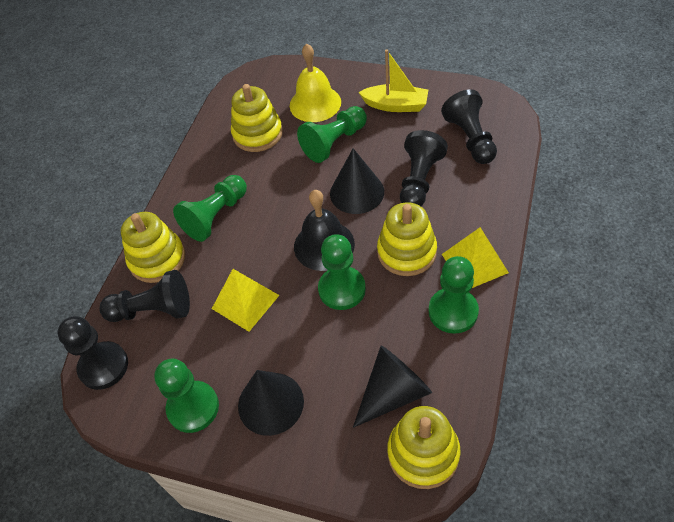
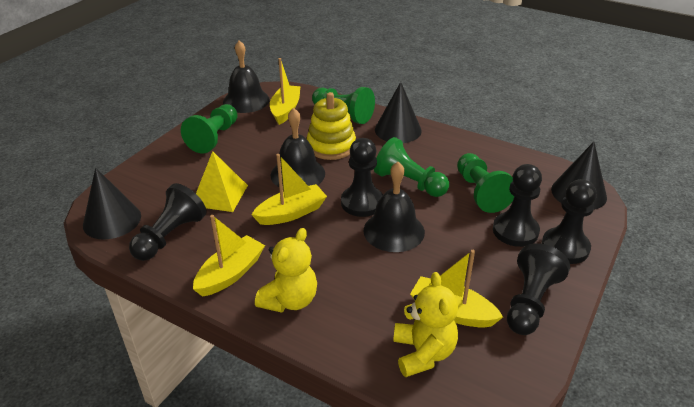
black bell: 1 -> 3
black pawn: 4 -> 5
green pawn: 5 -> 4
yellow bell: 1 -> 0
yellow boat: 1 -> 4
yellow pyramid: 2 -> 1
yellow stacking toy: 4 -> 1
yellow teddy bear: 0 -> 2

